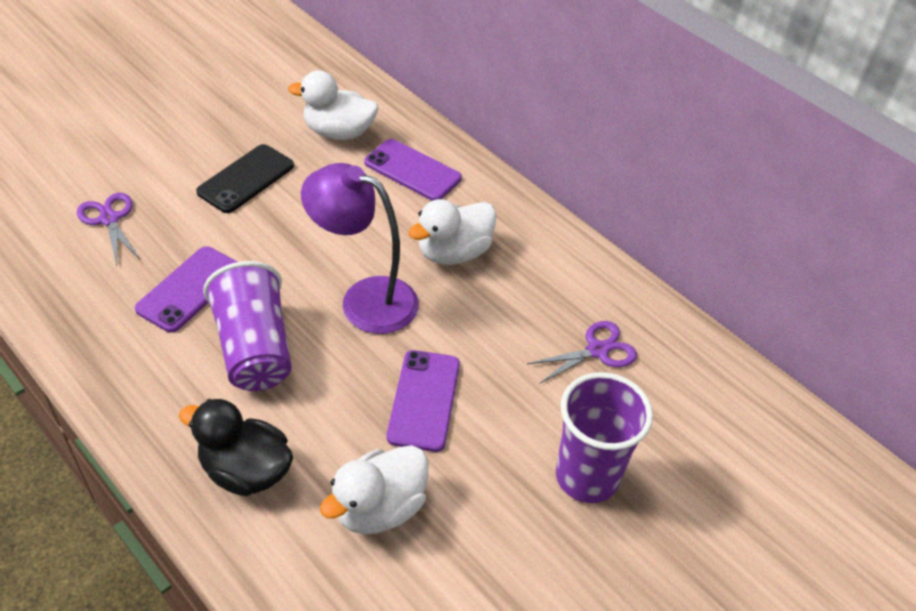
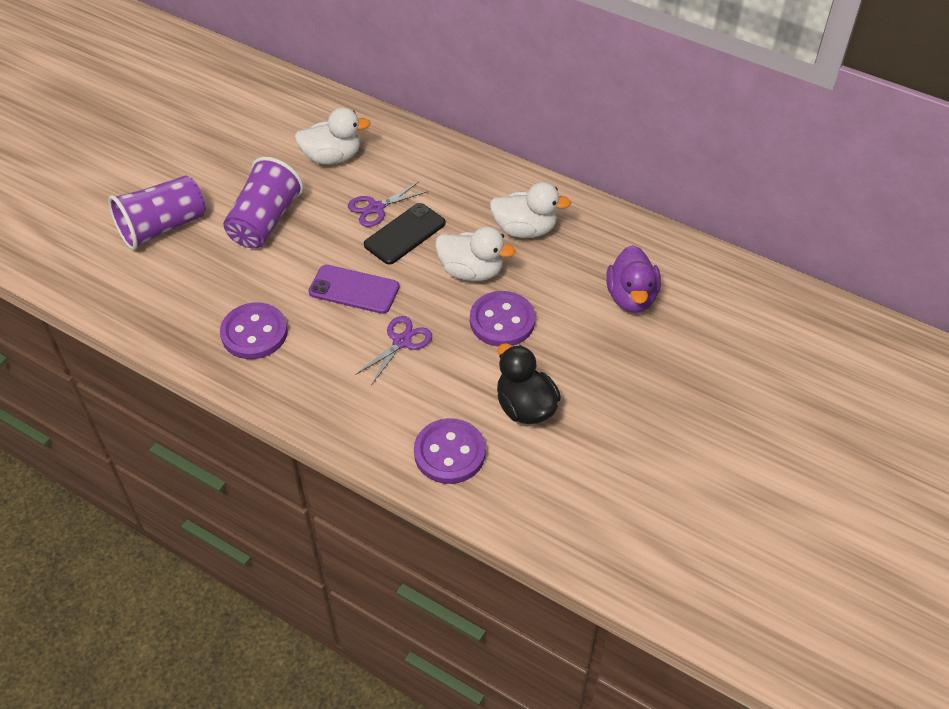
purple button: 0 -> 3
purple duck: 0 -> 1
purple lamp: 1 -> 0
purple phone: 3 -> 1

